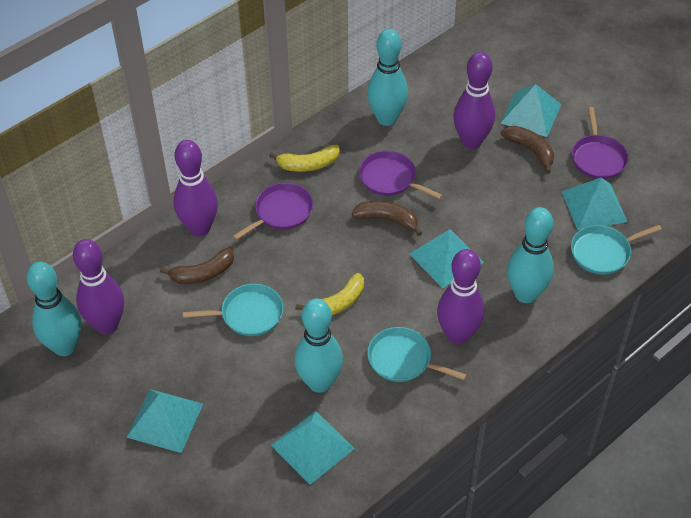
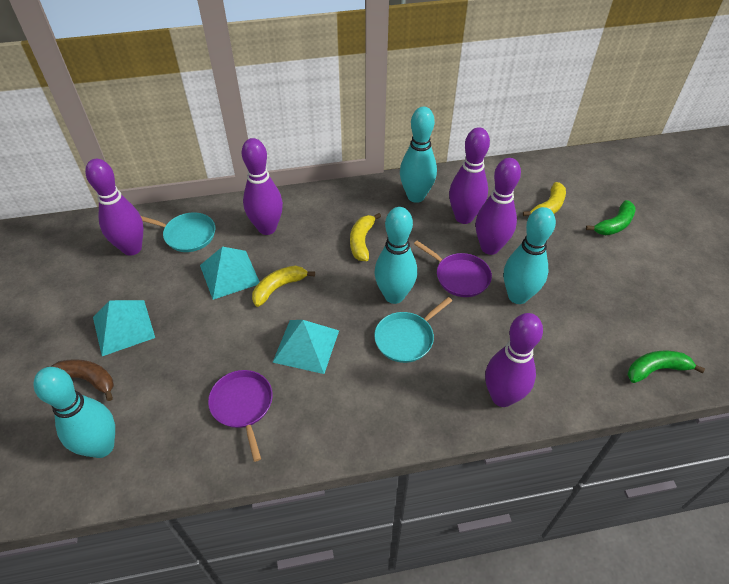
brown banana: 3 -> 1
green banana: 0 -> 2
purple bowling pin: 4 -> 5
purple pan: 3 -> 2
turquoise pan: 3 -> 2
turquoise pyramid: 5 -> 3
yellow banana: 2 -> 3

